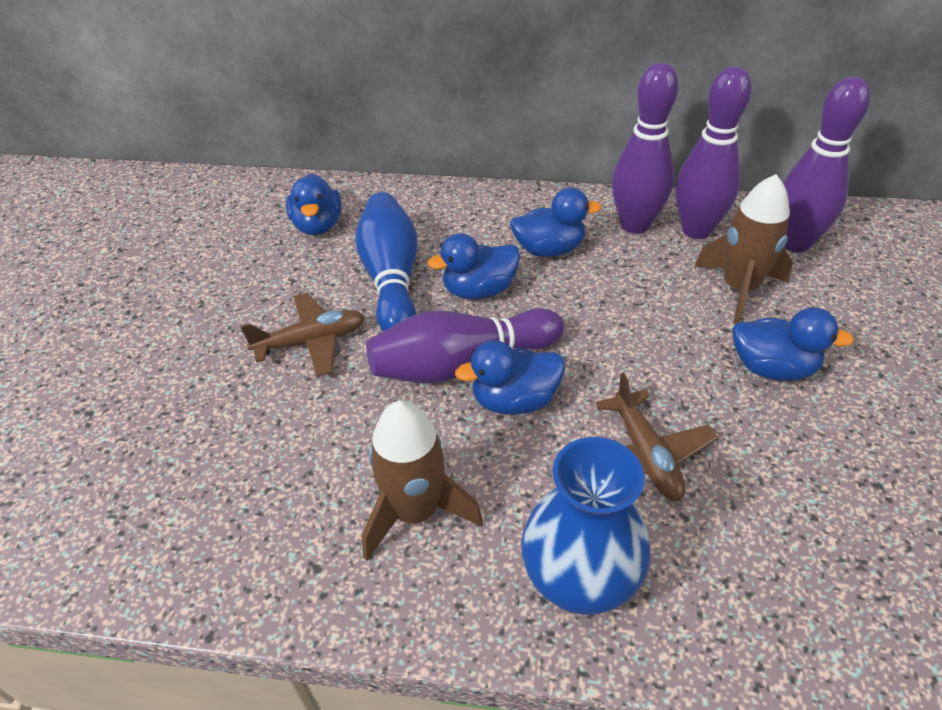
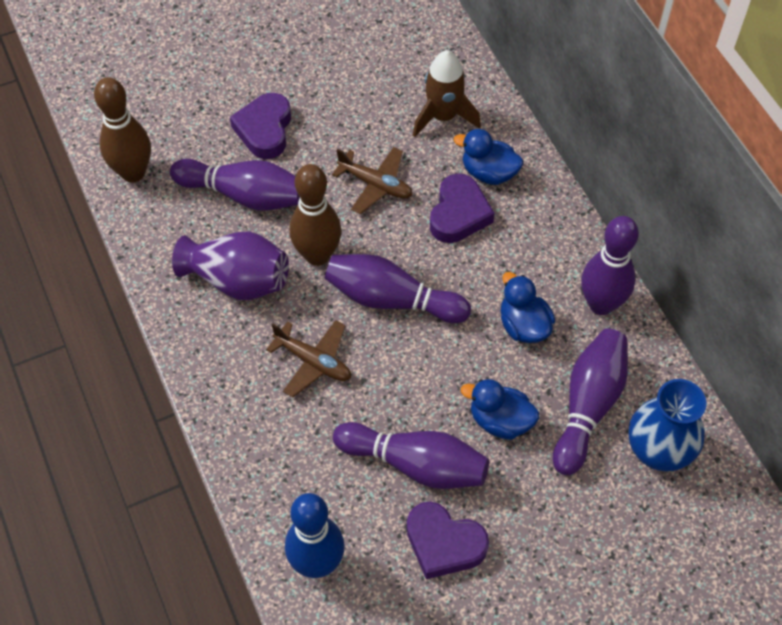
blue duck: 5 -> 3
brown bowling pin: 0 -> 2
brown rocket: 2 -> 1
purple bowling pin: 4 -> 5
purple heart: 0 -> 3
purple vase: 0 -> 1

